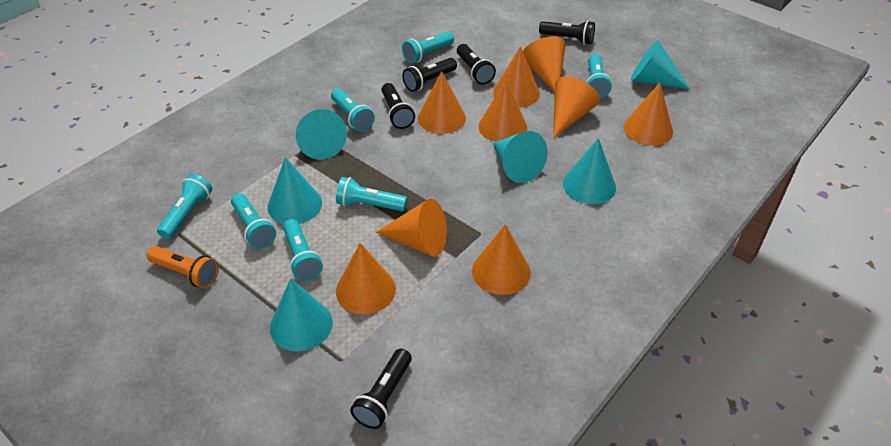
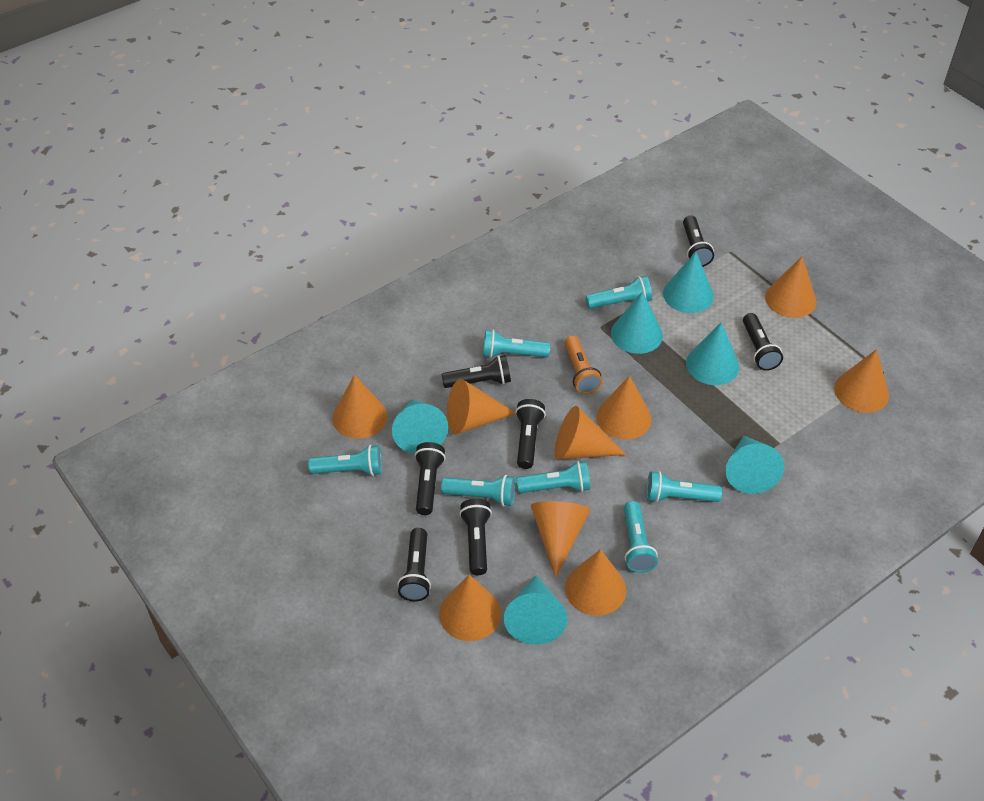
black flashlight: 5 -> 7

